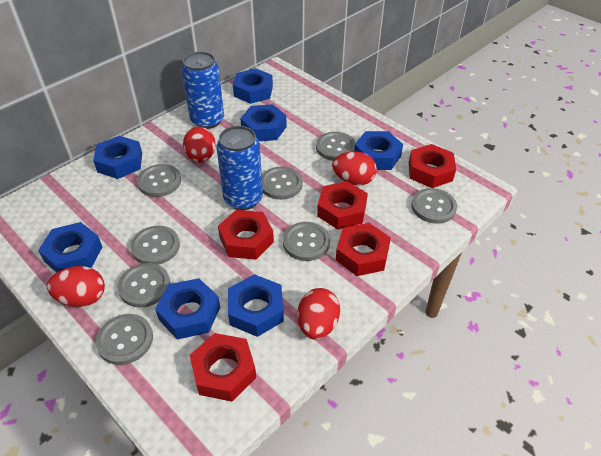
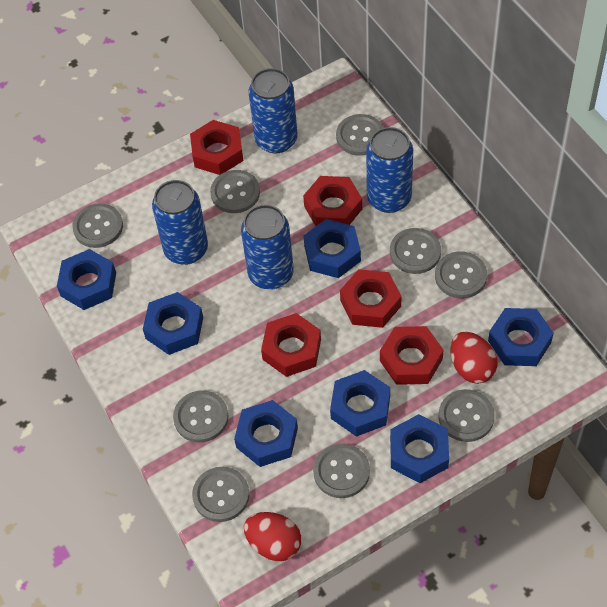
blue can: 2 -> 4
grey button: 8 -> 9
red egg: 4 -> 2

